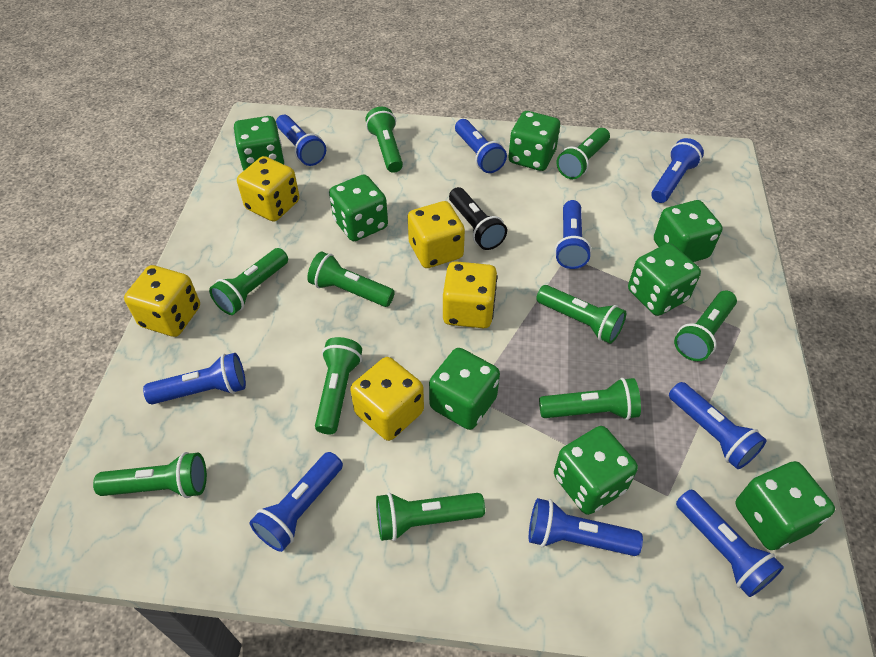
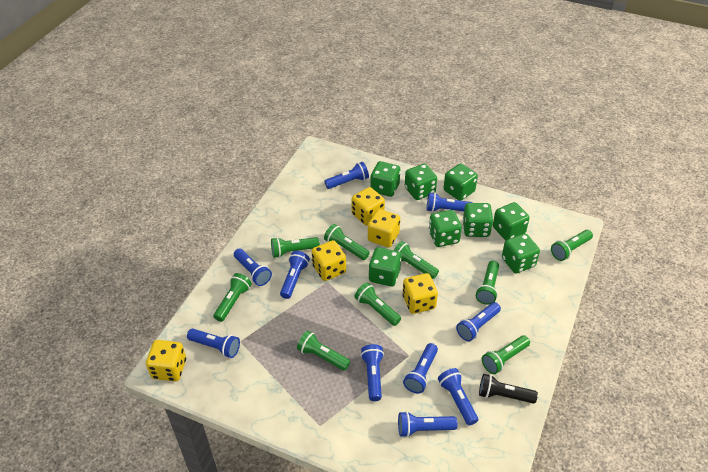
blue flashlight: 9 -> 10
green flashlight: 10 -> 9

